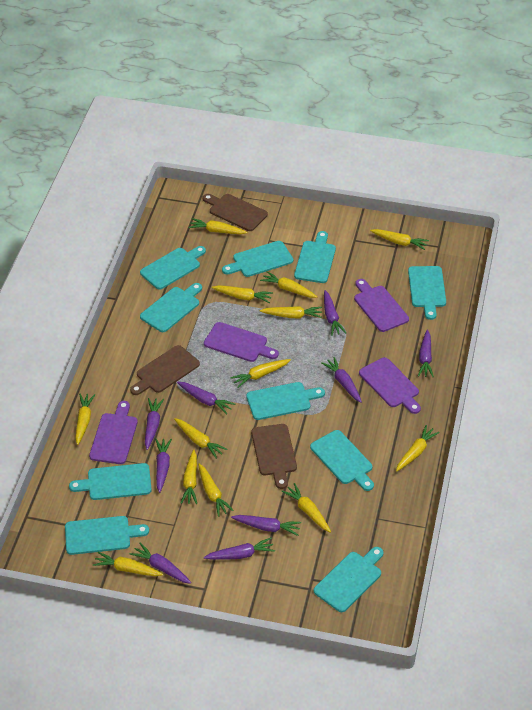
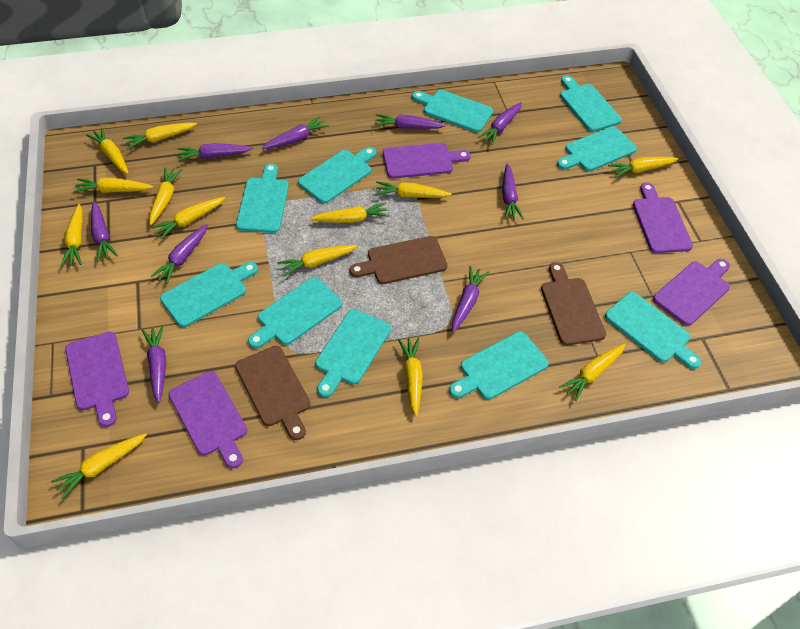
purple cutting board: 4 -> 5

